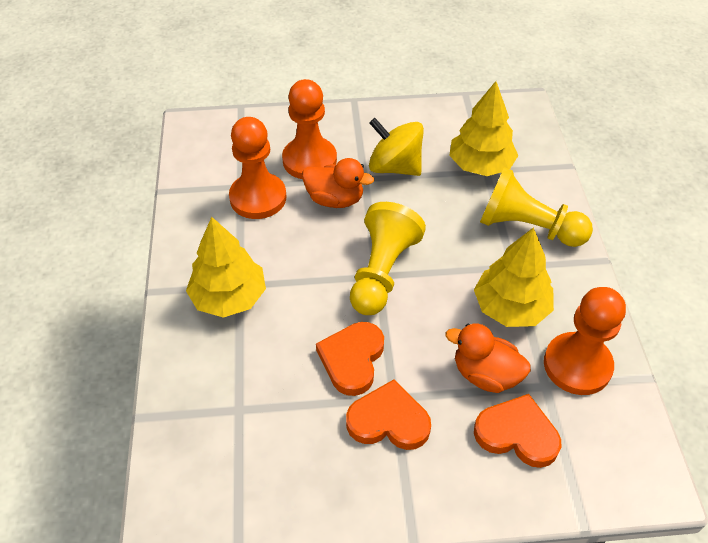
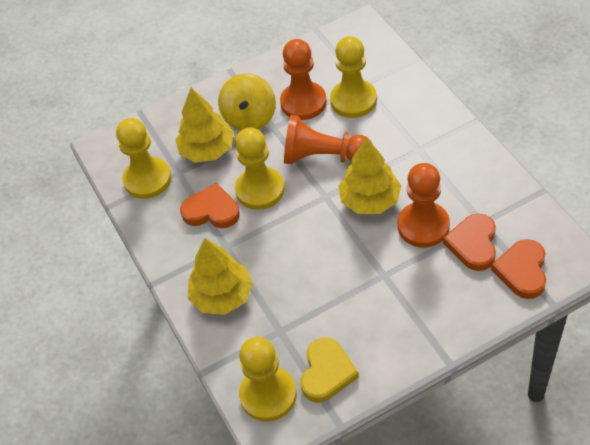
orange duck: 2 -> 0
yellow heart: 0 -> 1
yellow pawn: 2 -> 4

